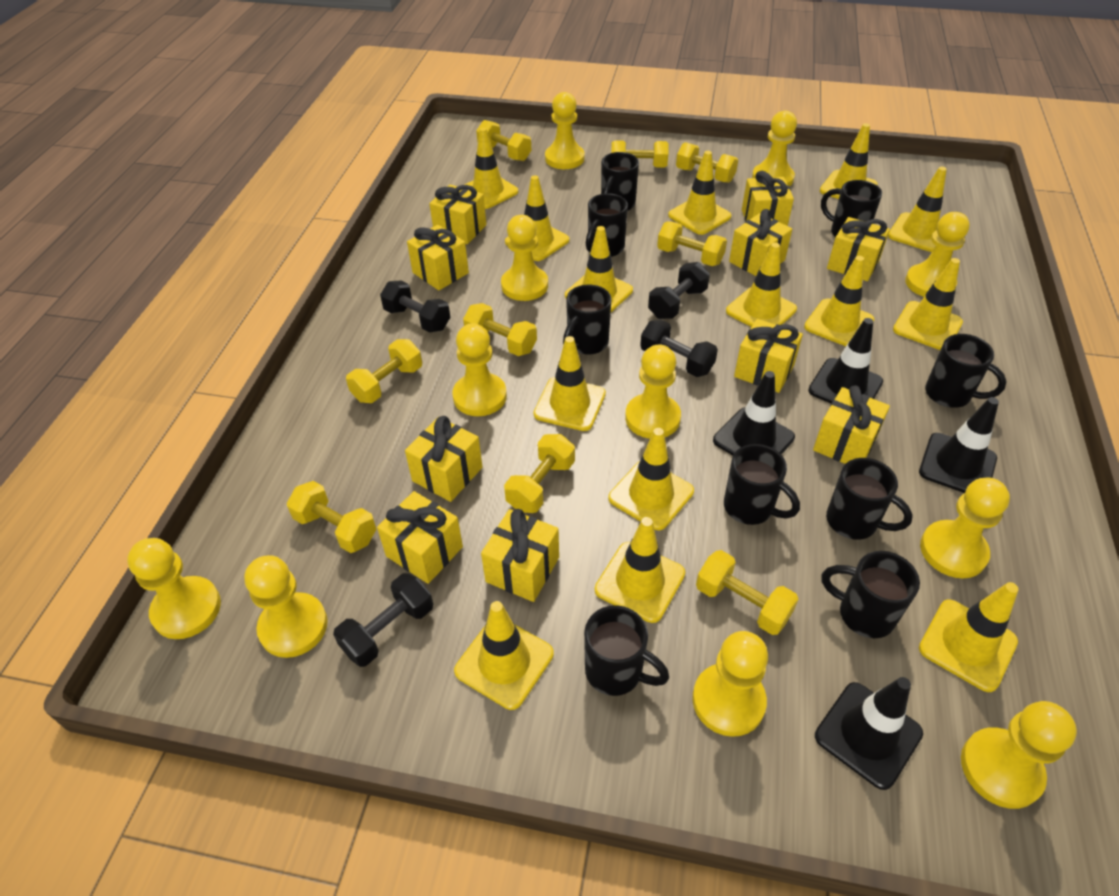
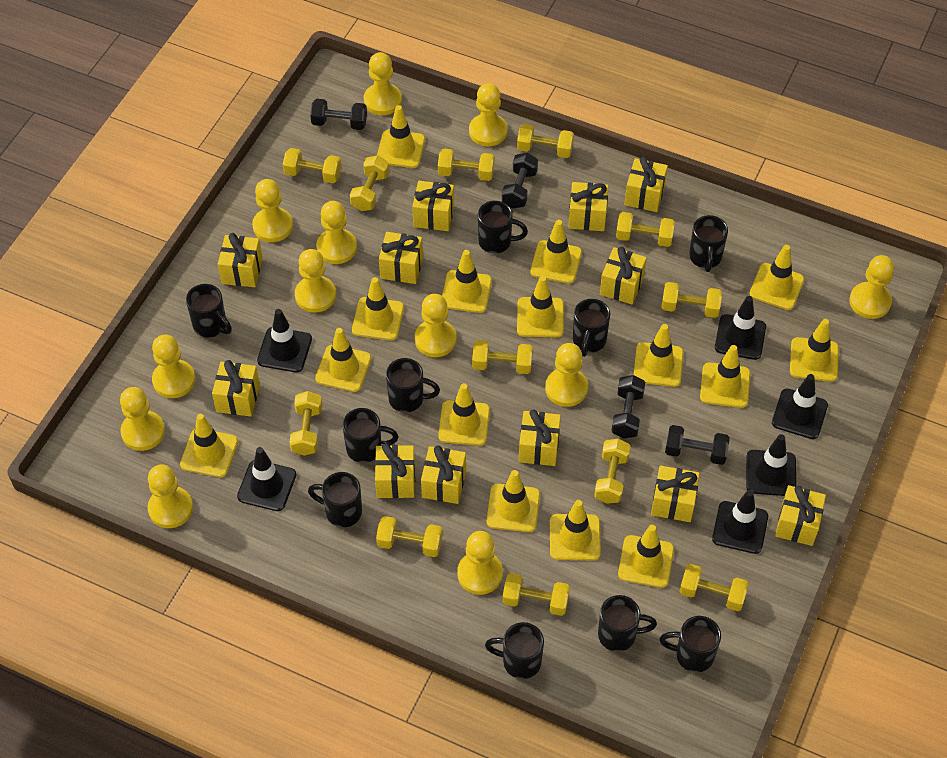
black mug: 9 -> 10
black traffic cone: 4 -> 6
yellow dumbbell: 9 -> 12
yellow gift: 10 -> 12
yellow pawn: 11 -> 12
yellow traffic cone: 14 -> 15

